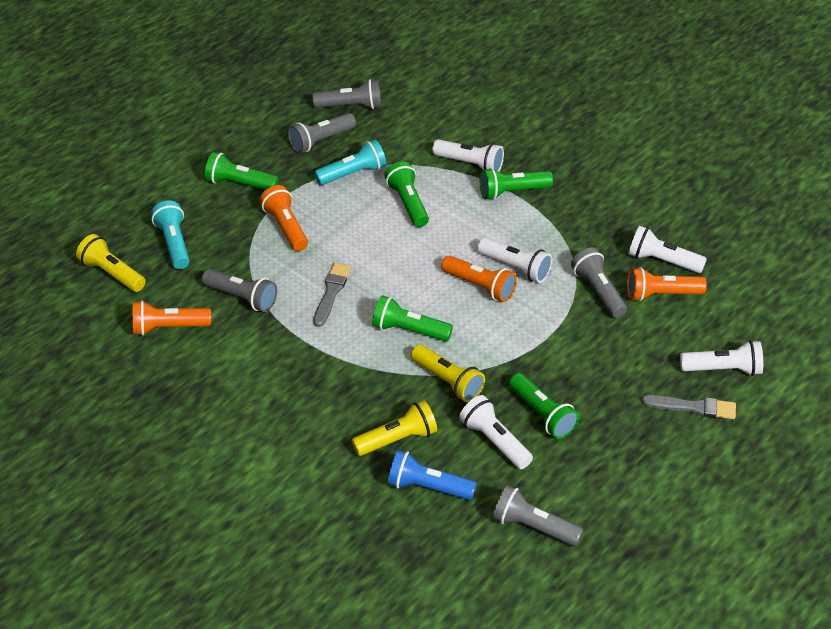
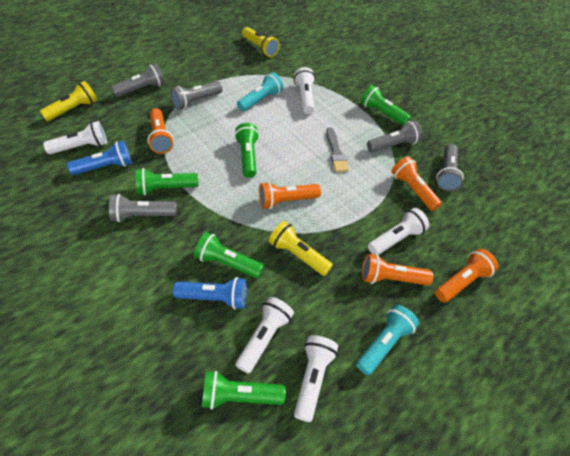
blue flashlight: 1 -> 2
grey brush: 2 -> 1
orange flashlight: 4 -> 5

